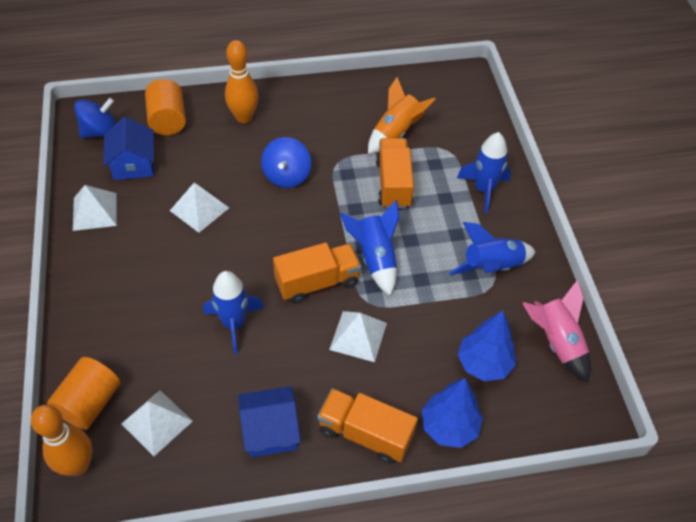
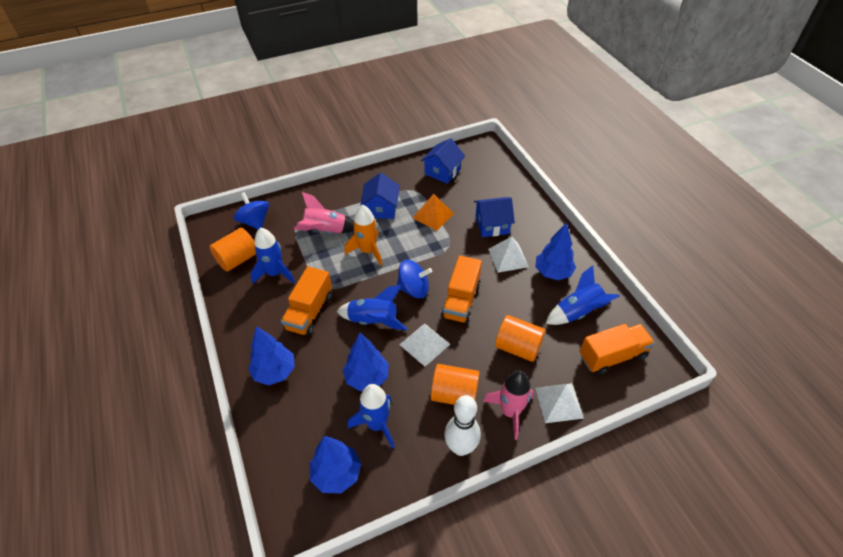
blue house: 2 -> 3
blue tree: 2 -> 4
orange bowling pin: 2 -> 0
orange cylinder: 2 -> 3
orange pyramid: 0 -> 1
pink rocket: 1 -> 2
white bowling pin: 0 -> 1
white pyramid: 4 -> 3

